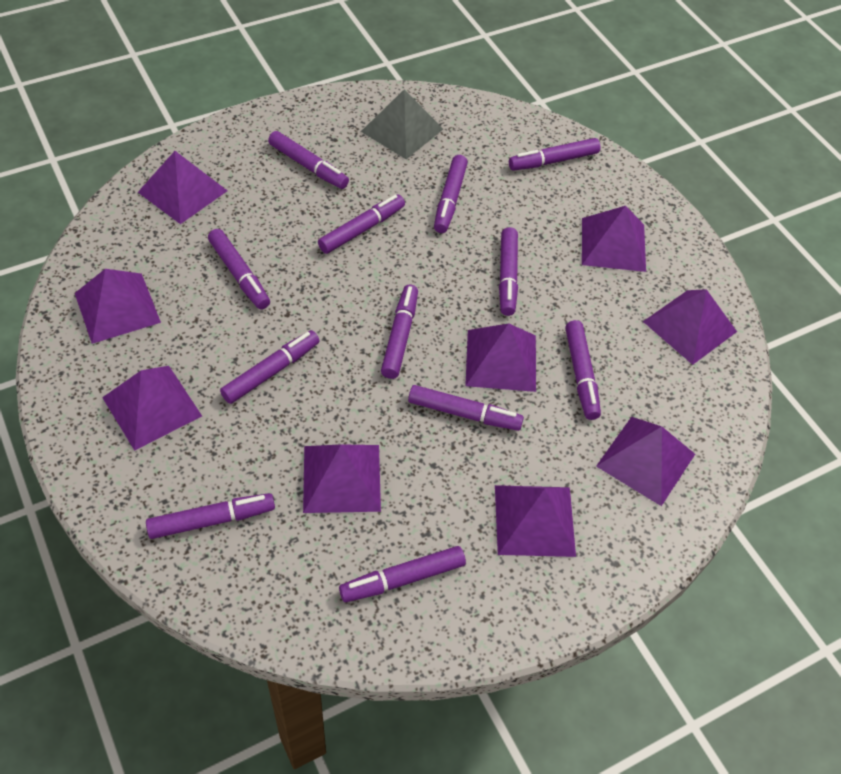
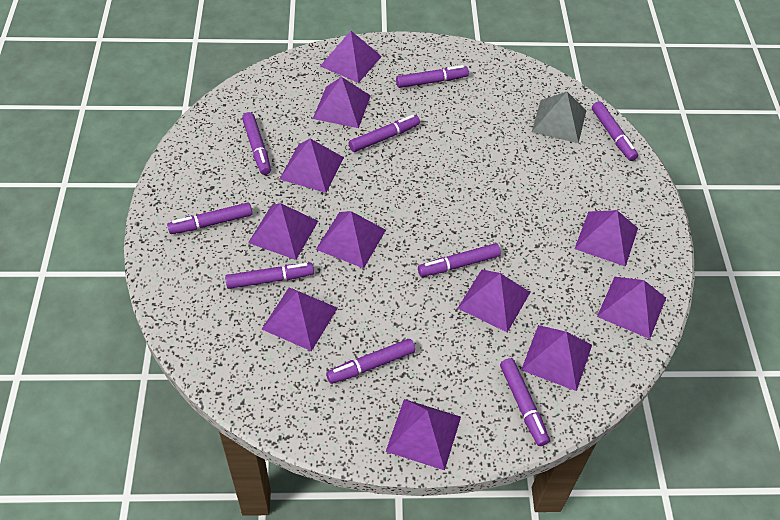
purple marker: 12 -> 9
purple pyramid: 9 -> 11

